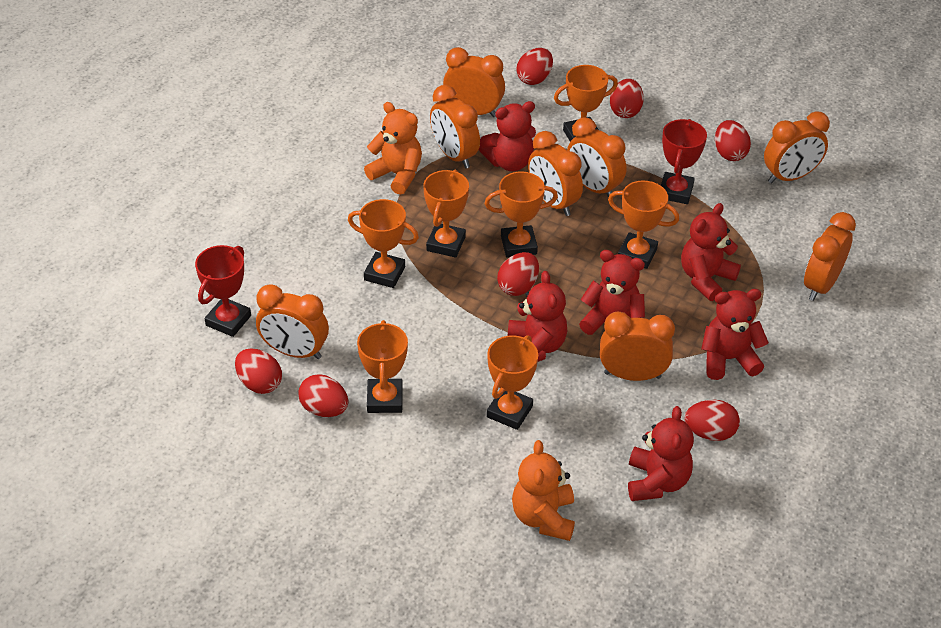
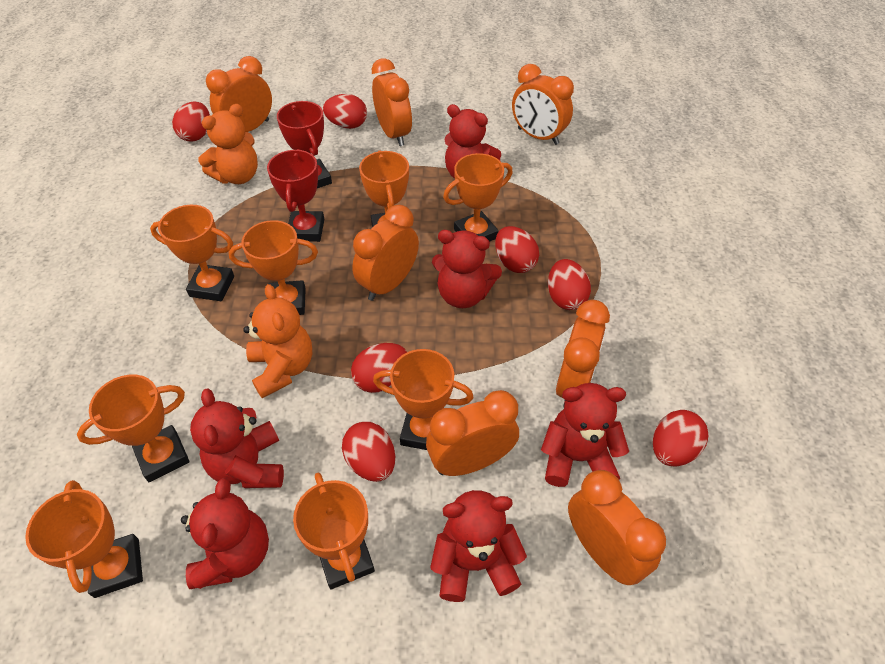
orange clock: 8 -> 7
orange trophy: 7 -> 8

